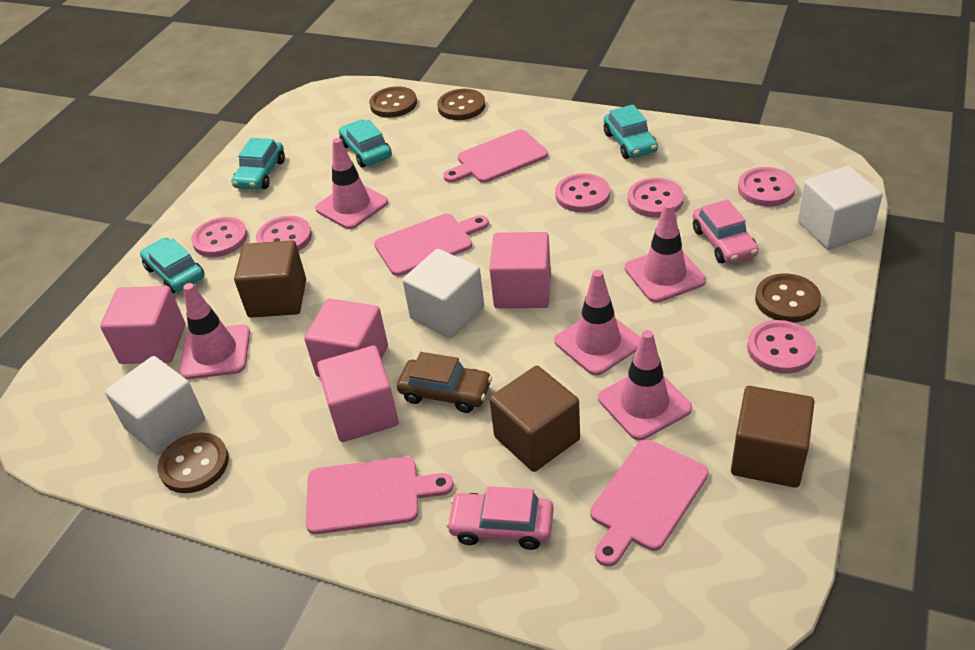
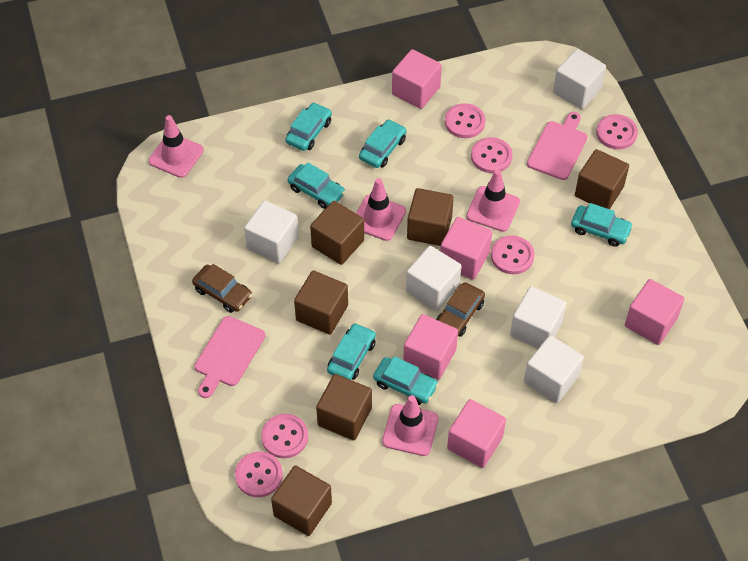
brown button: 4 -> 0
brown car: 1 -> 2
brown cube: 3 -> 6
pink car: 2 -> 0
pink cube: 4 -> 5
pink cutting board: 4 -> 2
pink traffic cone: 5 -> 4
turquoise car: 4 -> 6
white cube: 3 -> 5

